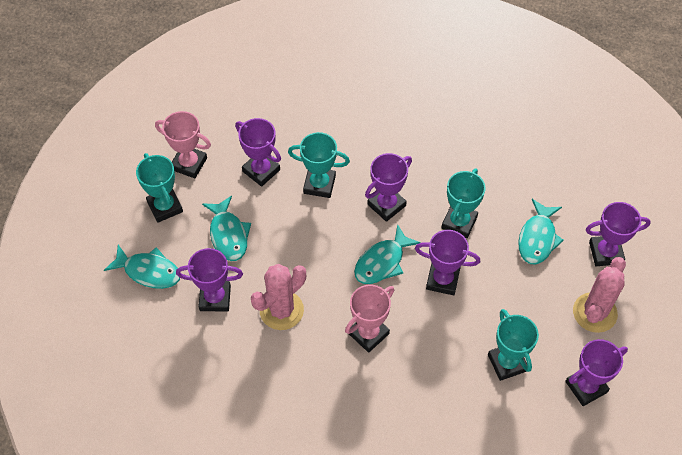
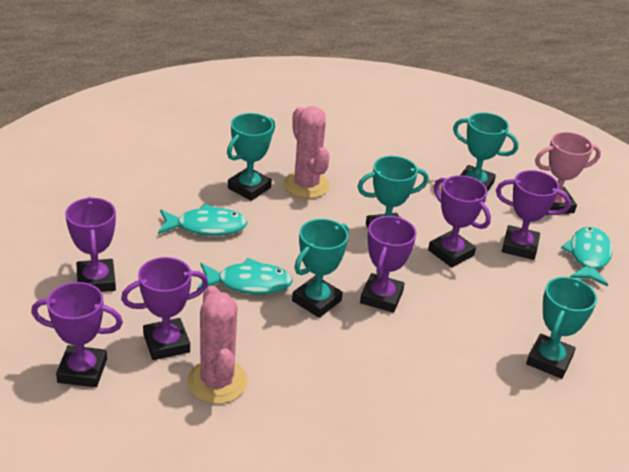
pink trophy: 2 -> 1
turquoise fish: 4 -> 3
turquoise trophy: 4 -> 5

